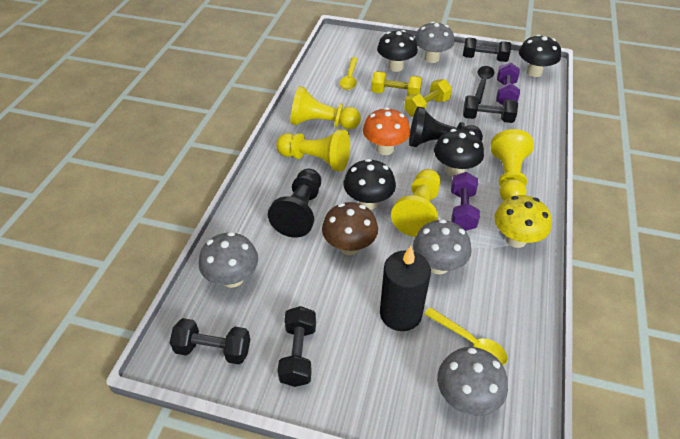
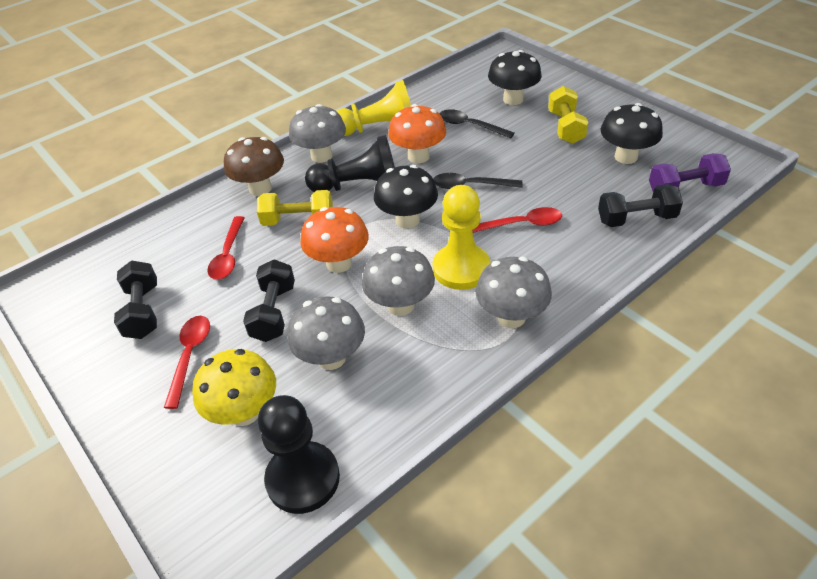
black candle: 1 -> 0
black dumbbell: 4 -> 3
black mushroom: 4 -> 3
black spoon: 1 -> 2
orange mushroom: 1 -> 2
purple dumbbell: 2 -> 1
red spoon: 0 -> 3
yellow pawn: 4 -> 2
yellow spoon: 2 -> 0

